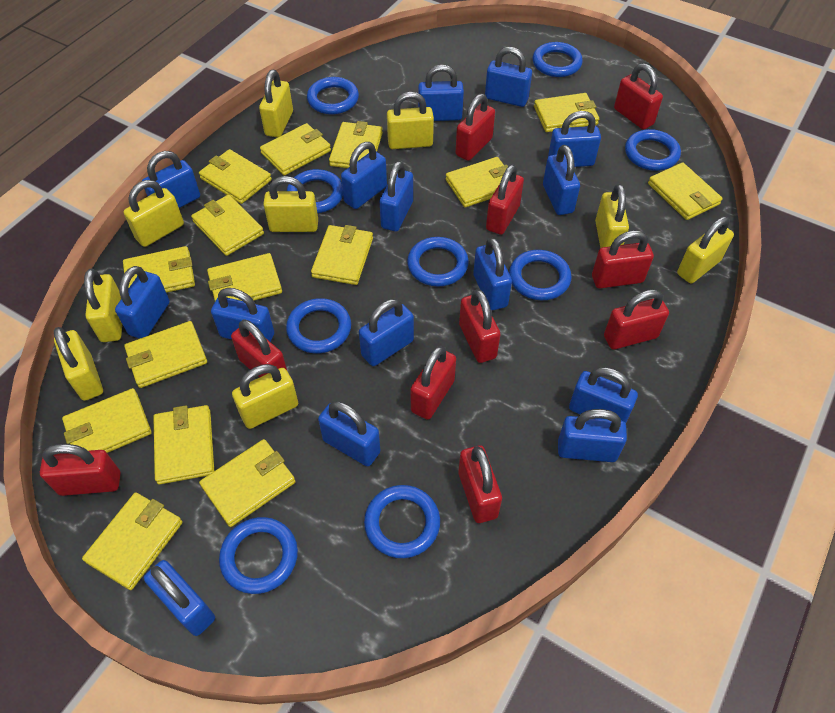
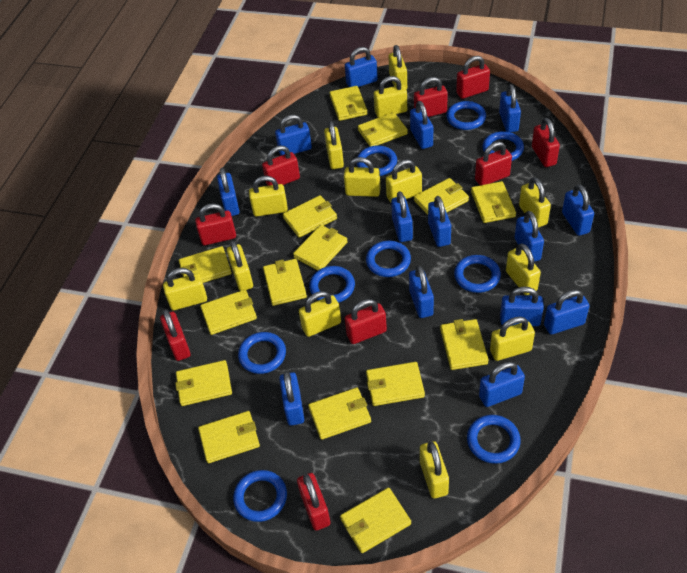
blue padlock: 15 -> 14
red padlock: 10 -> 9
yellow padlock: 9 -> 13

